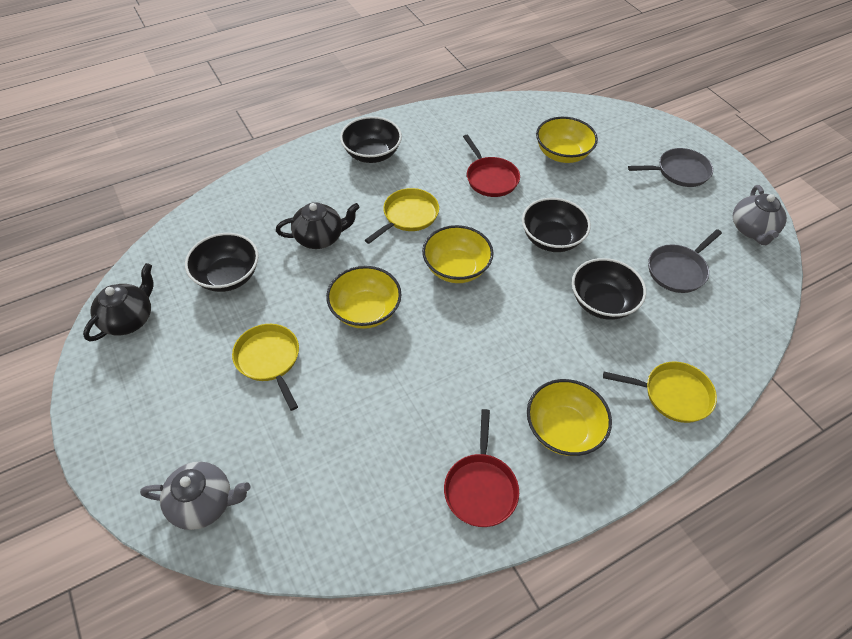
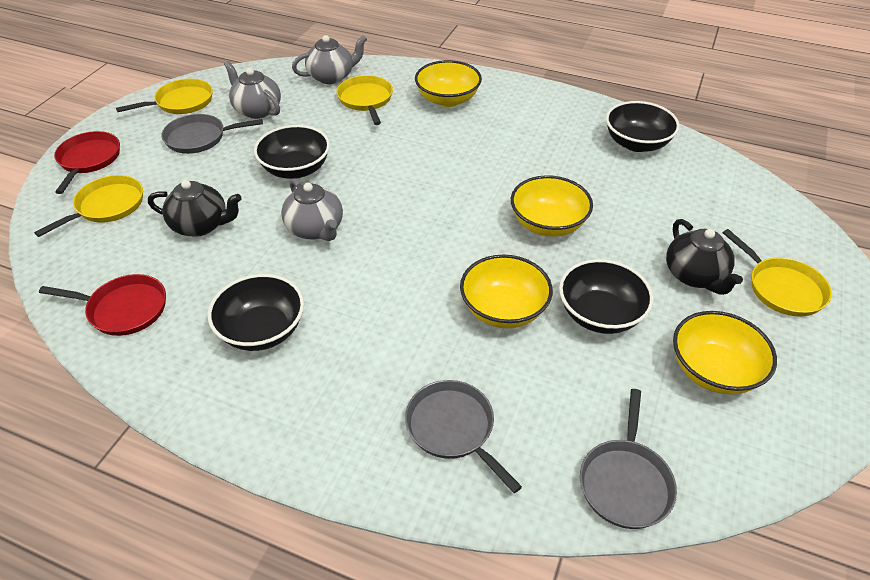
grey pan: 2 -> 3
grey teapot: 2 -> 3
yellow pan: 3 -> 4

